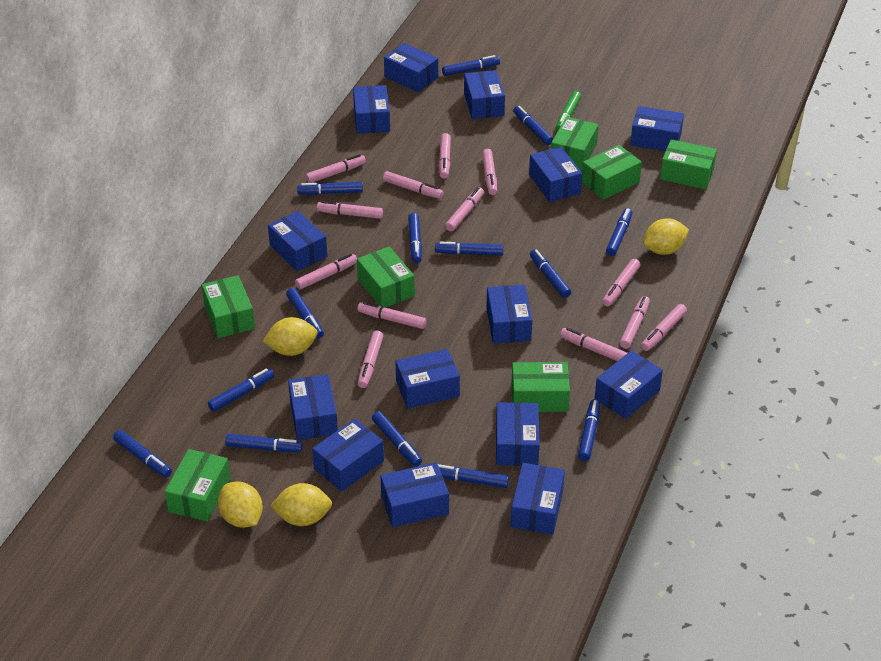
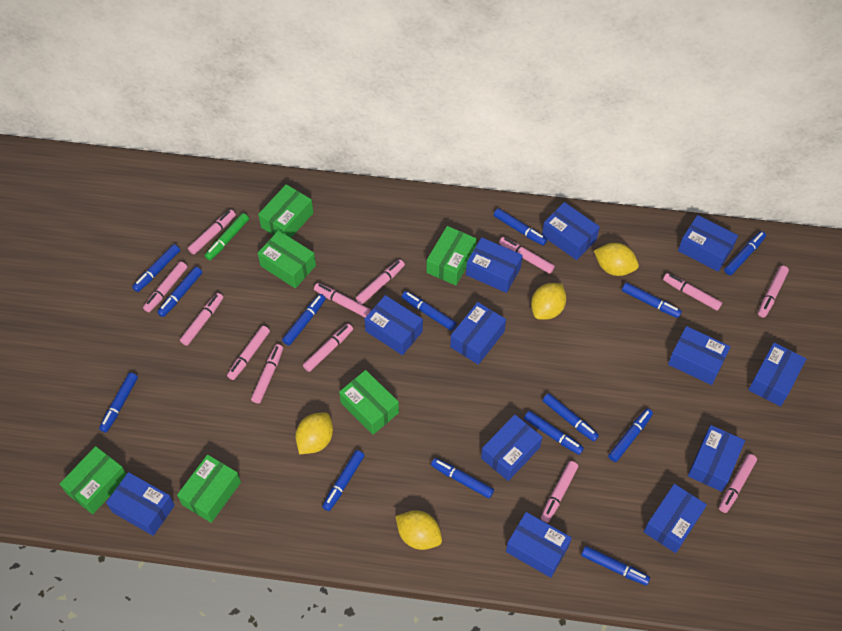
blue box: 14 -> 12
green box: 7 -> 6

